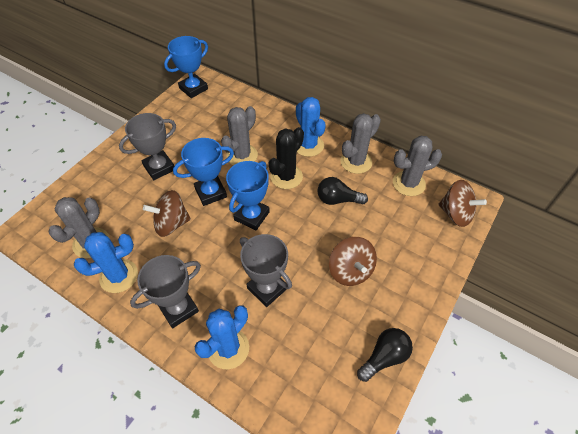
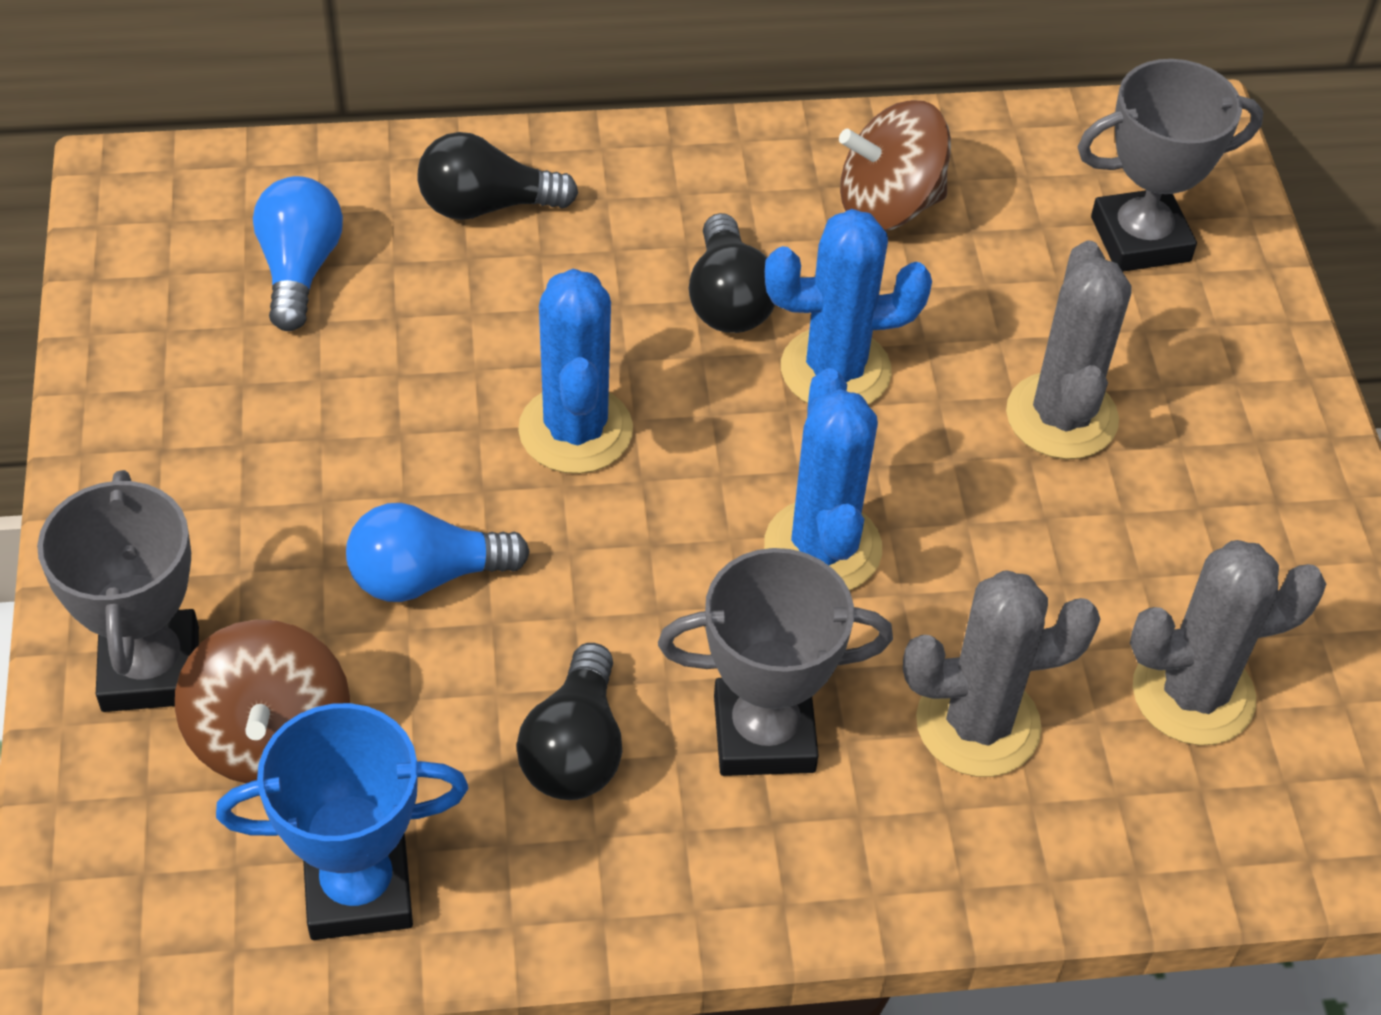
black cactus: 1 -> 0
black light bulb: 2 -> 3
blue light bulb: 0 -> 2
blue trophy: 3 -> 1
brown spinning top: 3 -> 2
grey cactus: 4 -> 3

